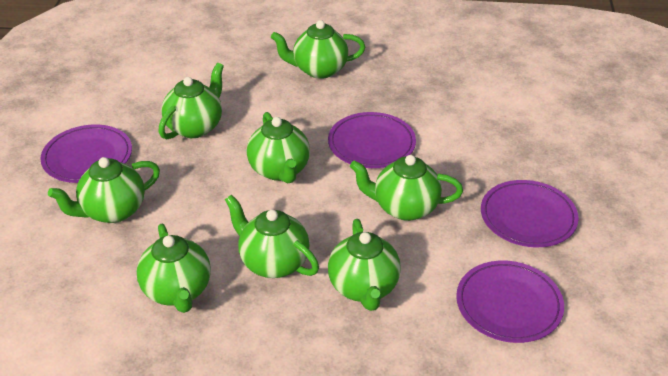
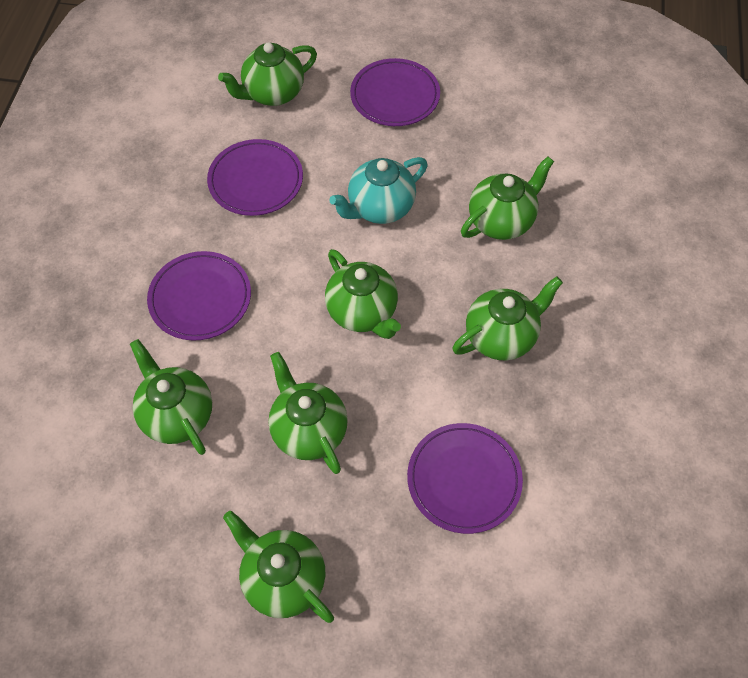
green teapot: 8 -> 7
turquoise teapot: 0 -> 1

